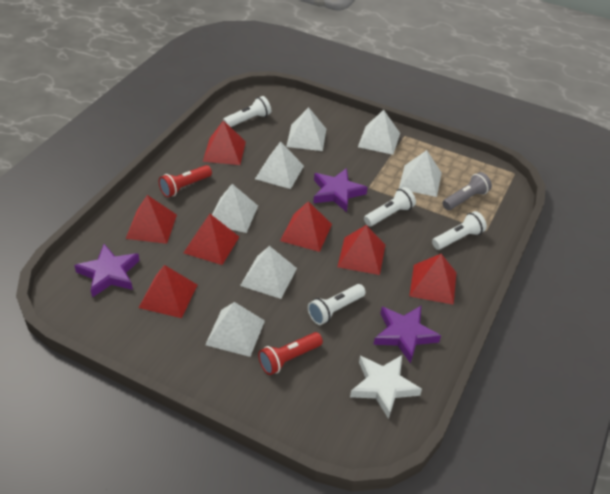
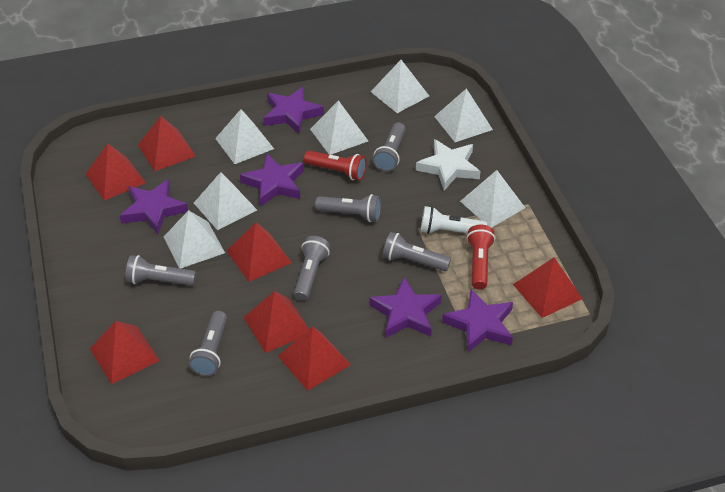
grey flashlight: 1 -> 6
purple star: 3 -> 5
white flashlight: 4 -> 1

